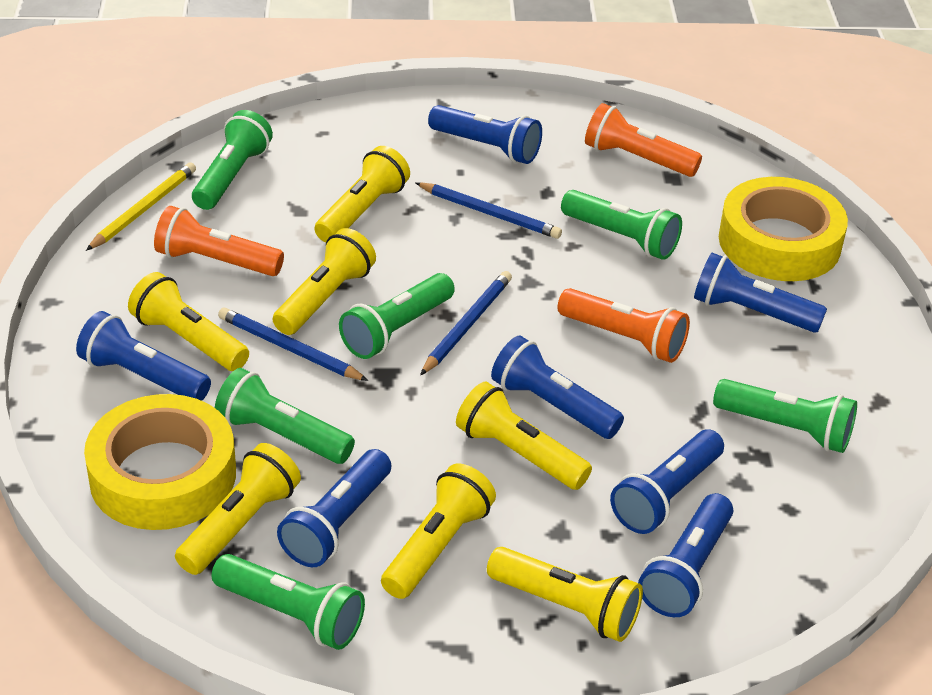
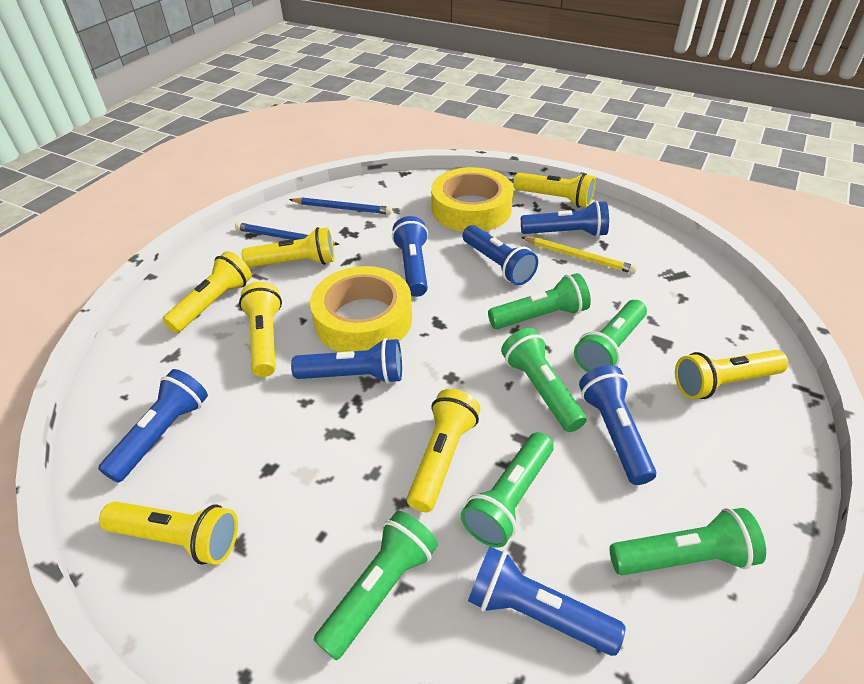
blue pencil: 3 -> 2
orange flashlight: 3 -> 0

